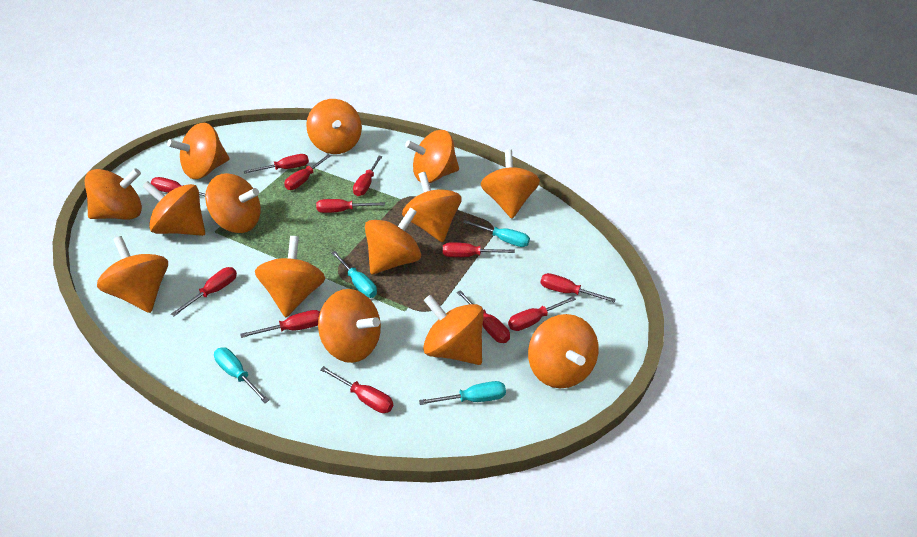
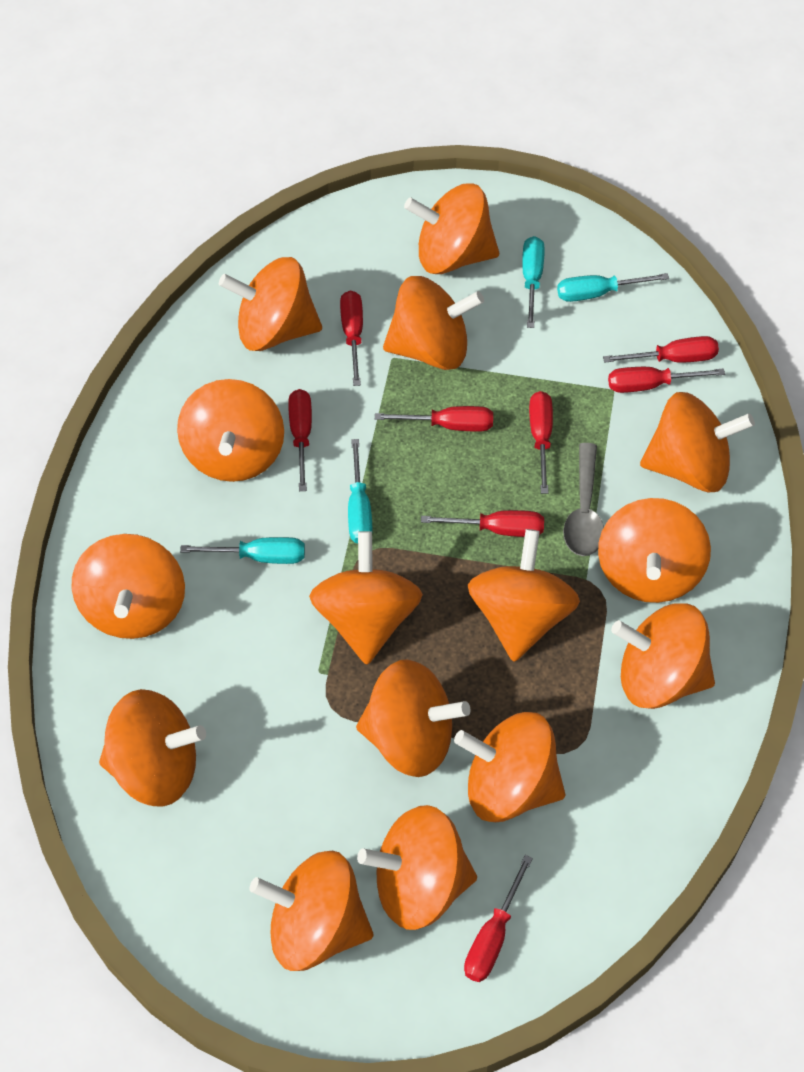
grey spoon: 0 -> 1
orange spinning top: 14 -> 15
red screwdriver: 12 -> 8

